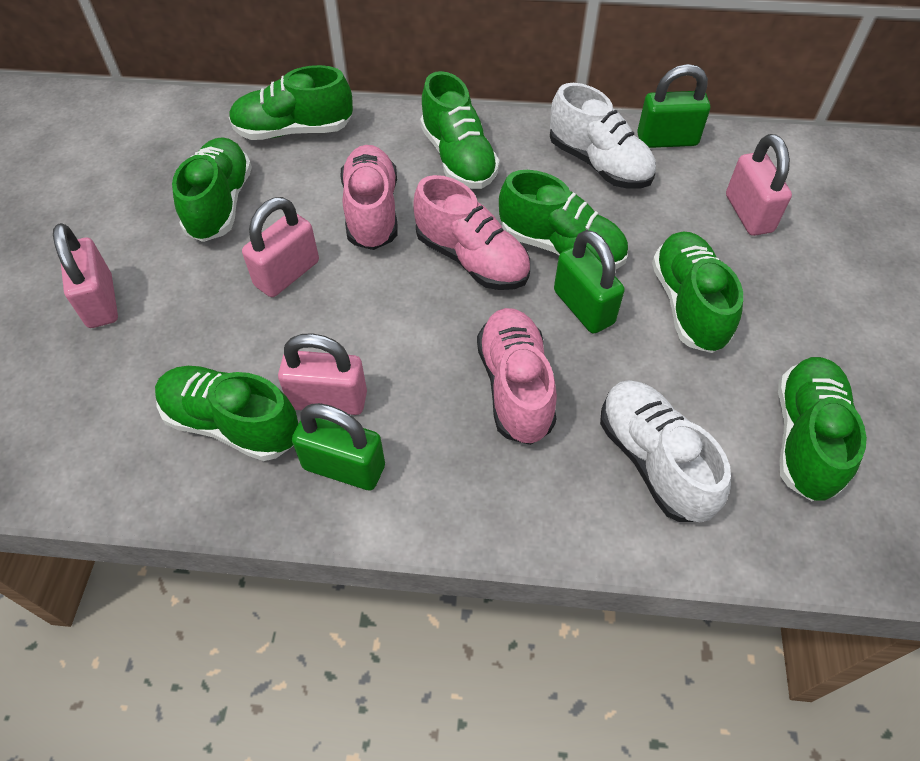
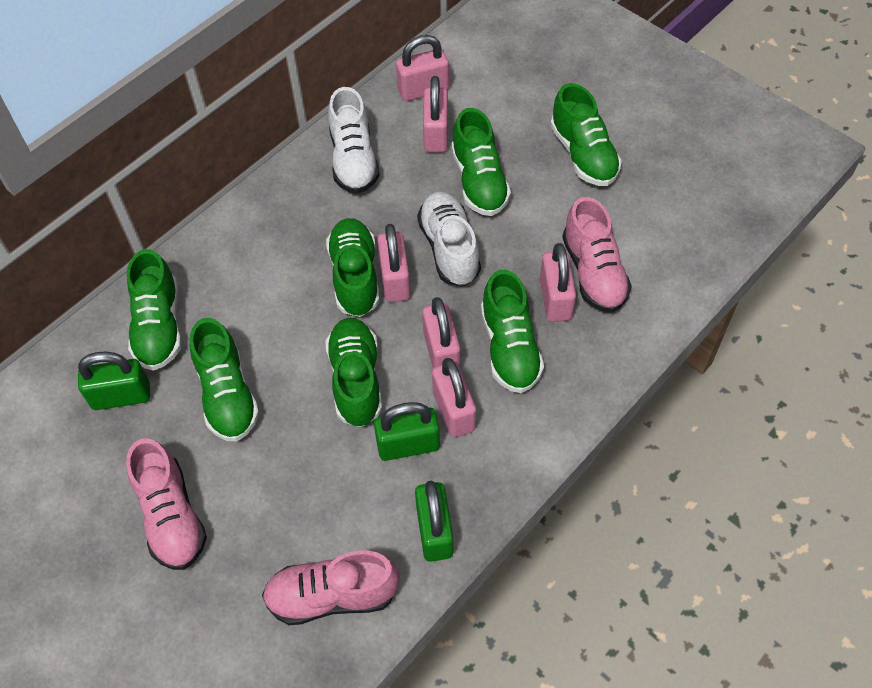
pink padlock: 4 -> 6

